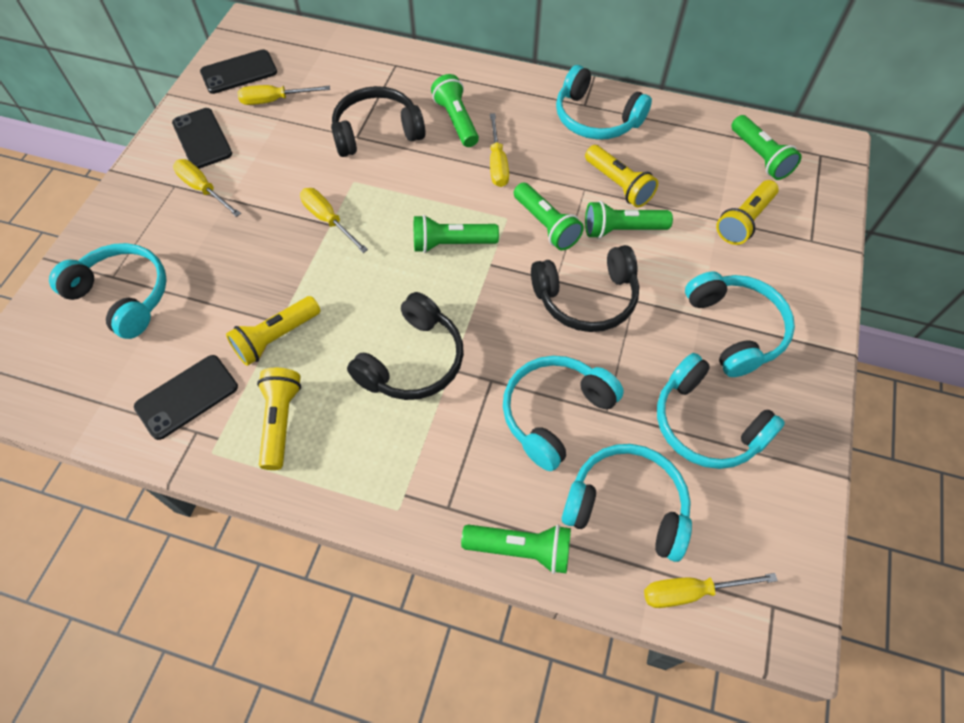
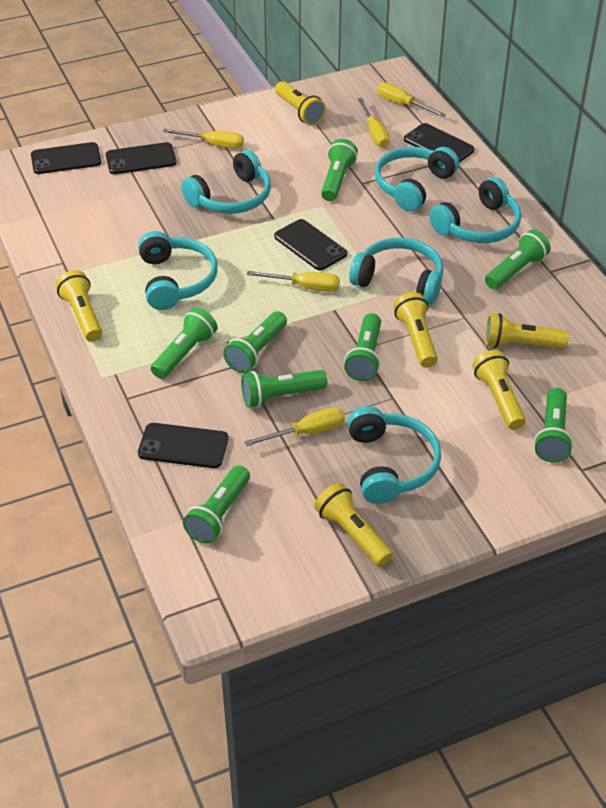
black headphones: 3 -> 0
black phone: 3 -> 5
green flashlight: 6 -> 8
yellow flashlight: 4 -> 6

